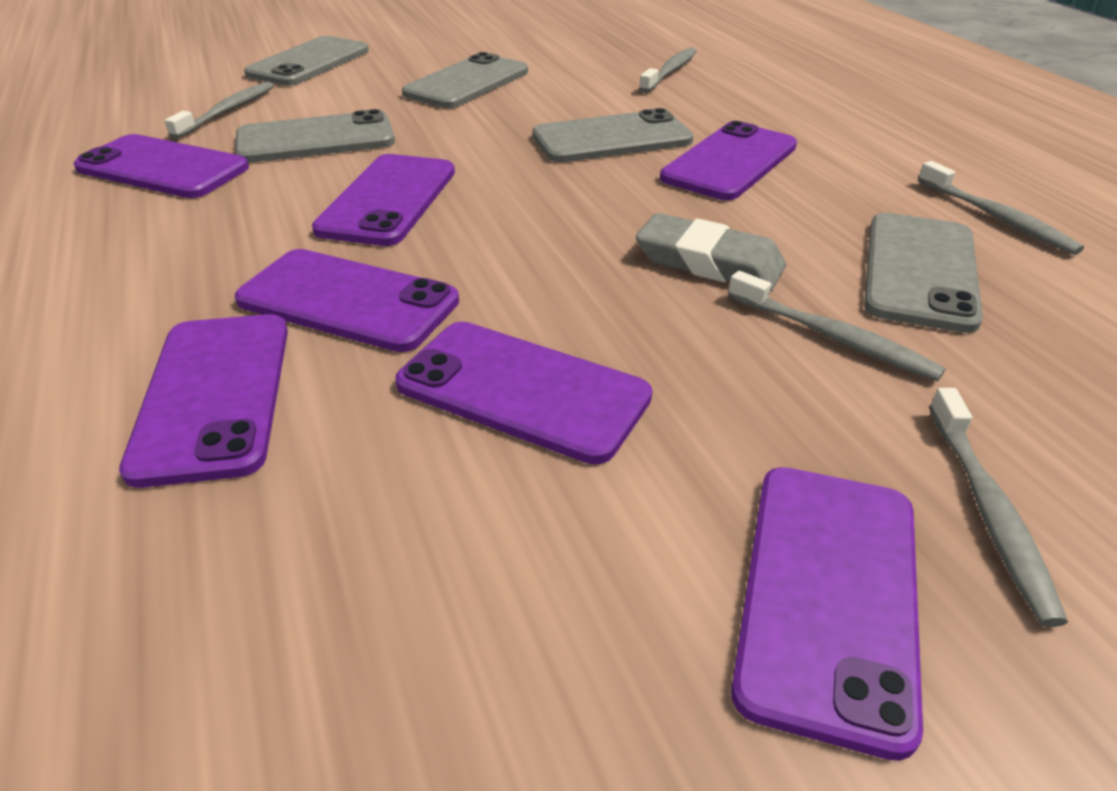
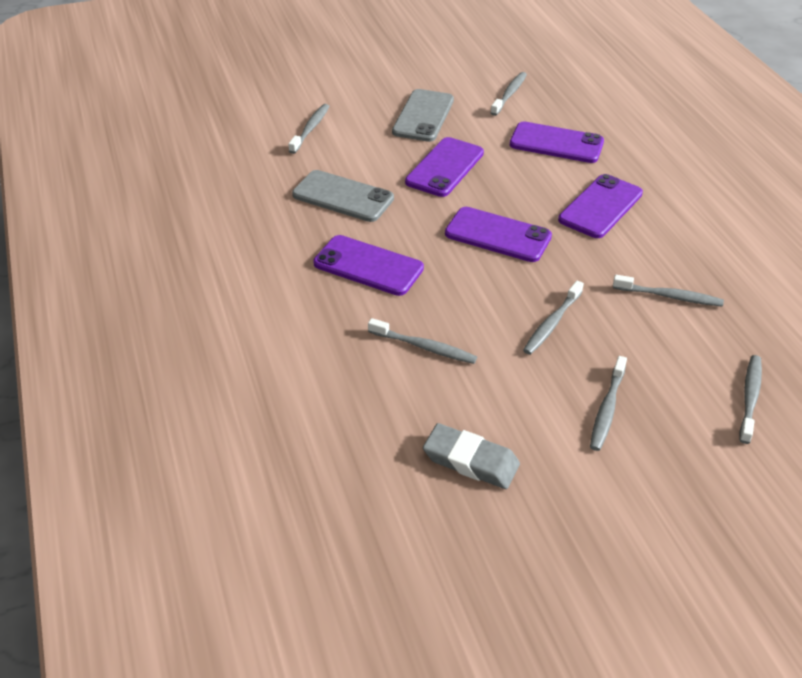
grey phone: 5 -> 2
grey toothbrush: 5 -> 7
purple phone: 7 -> 5

